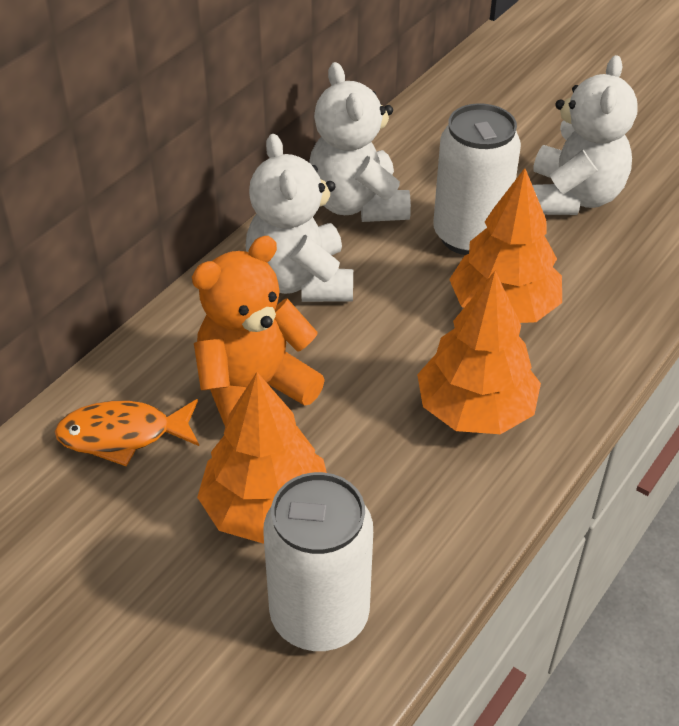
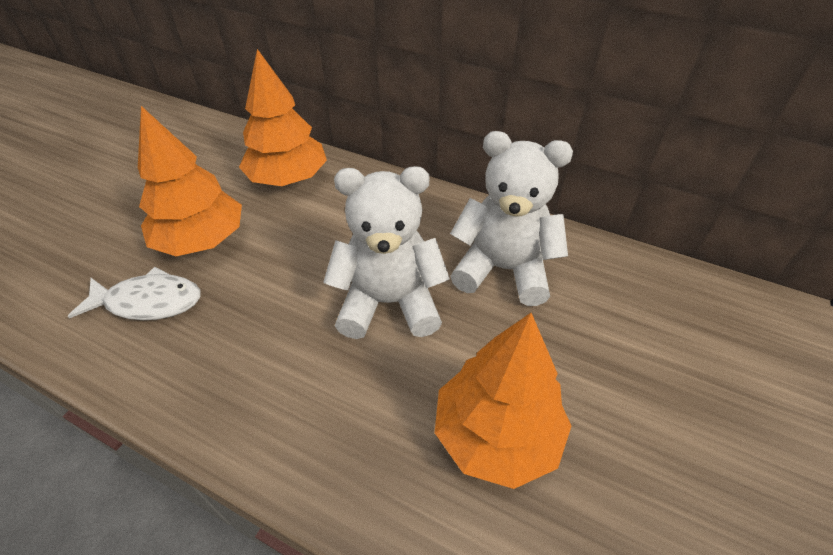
orange fish: 1 -> 0
orange teddy bear: 1 -> 0
white can: 2 -> 0
white fish: 0 -> 1
white teddy bear: 3 -> 2

